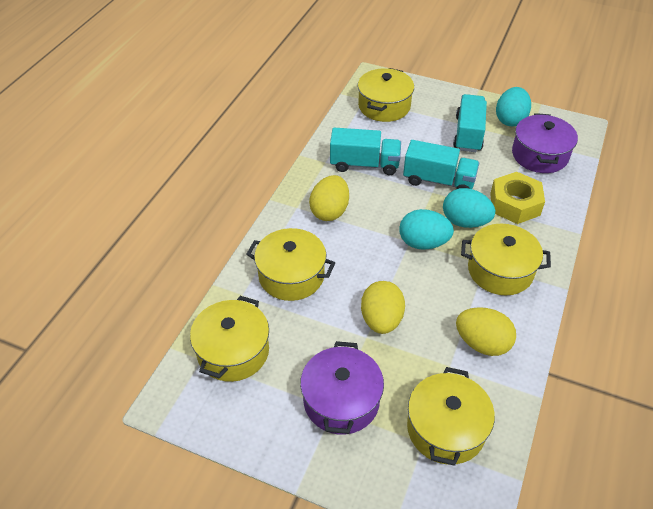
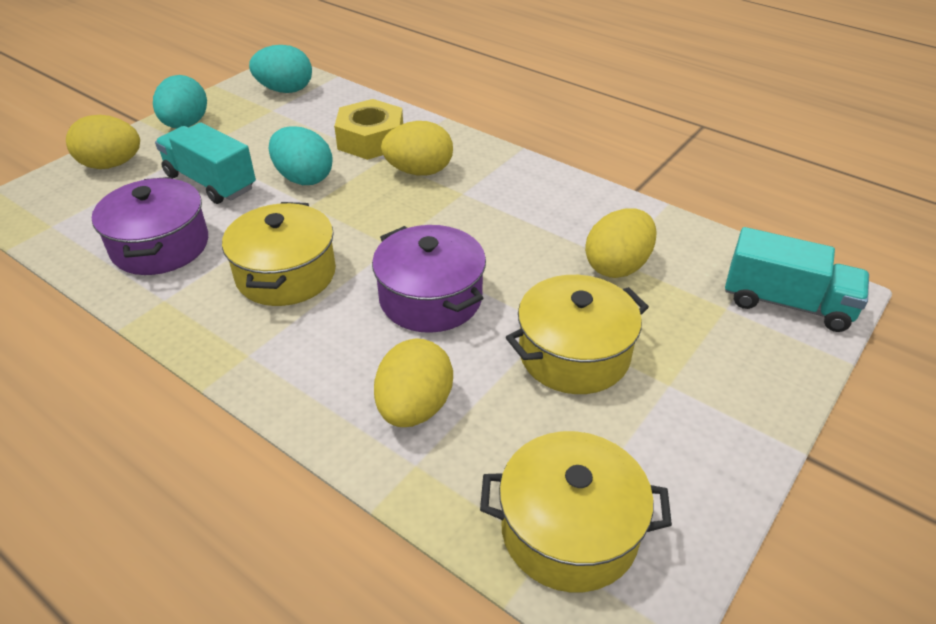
turquoise truck: 3 -> 2
yellow egg: 3 -> 4
yellow pot: 5 -> 3

